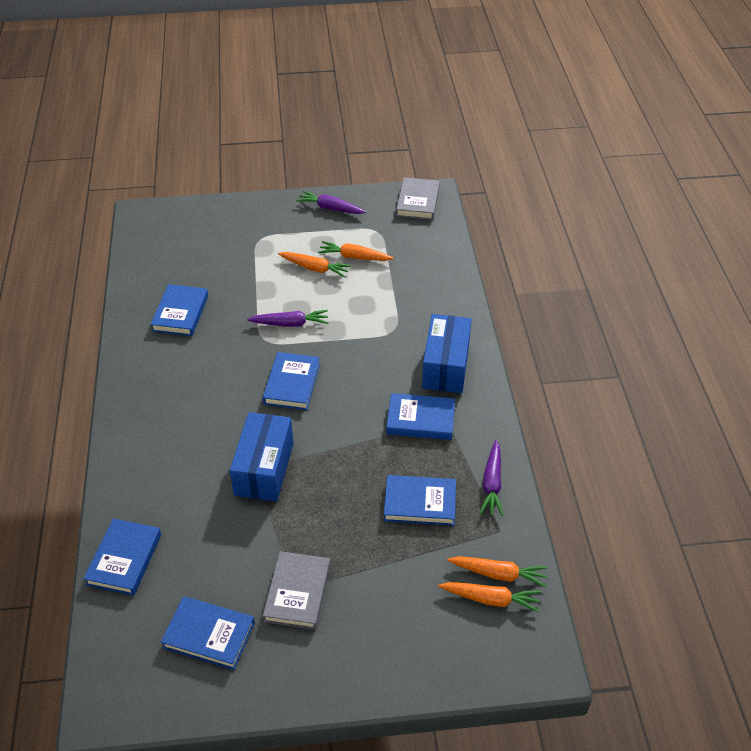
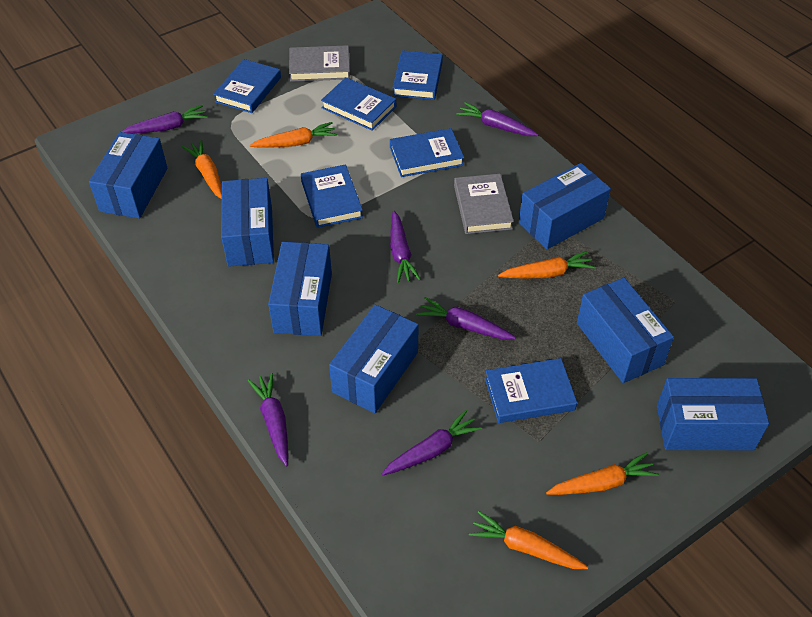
blue box: 2 -> 7
orange carrot: 4 -> 5
purple carrot: 3 -> 6

